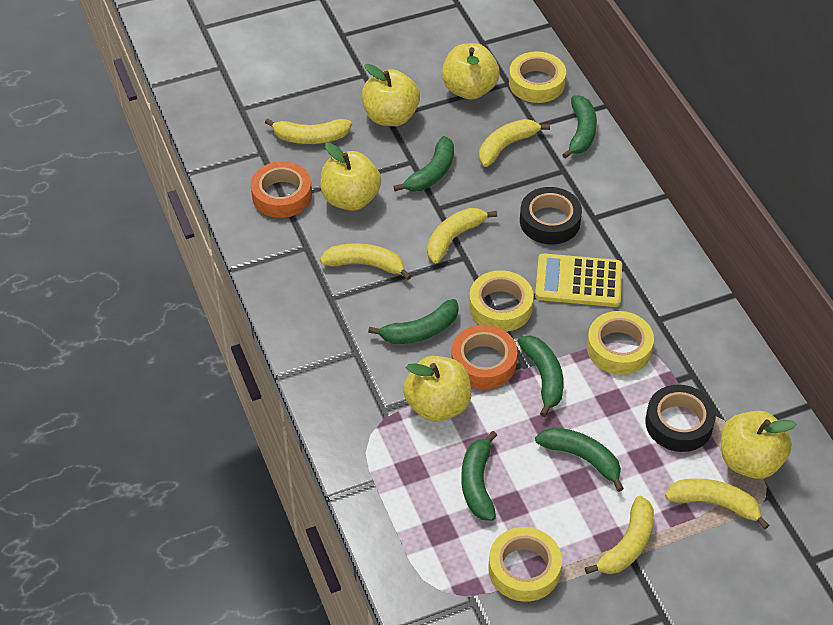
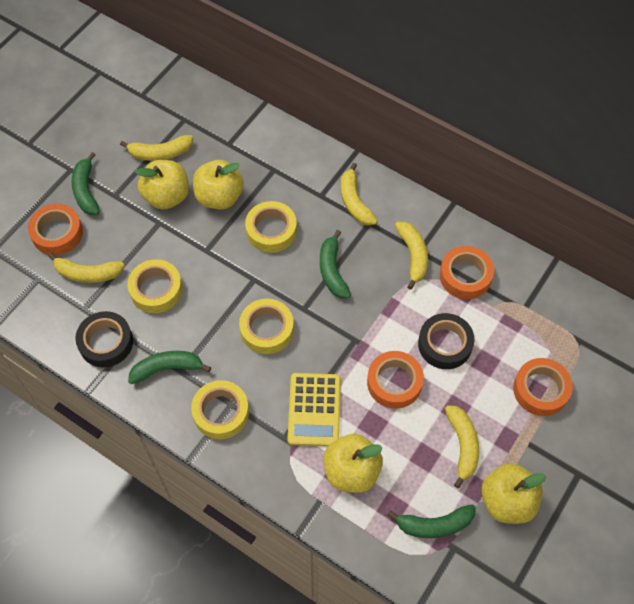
green banana: 6 -> 4
orange tape: 2 -> 4
yellow apple: 5 -> 4
yellow banana: 6 -> 5

